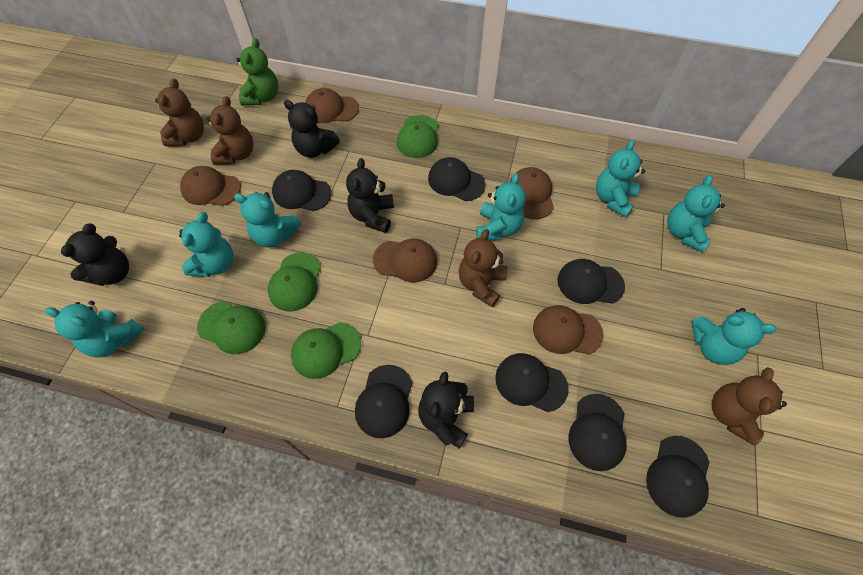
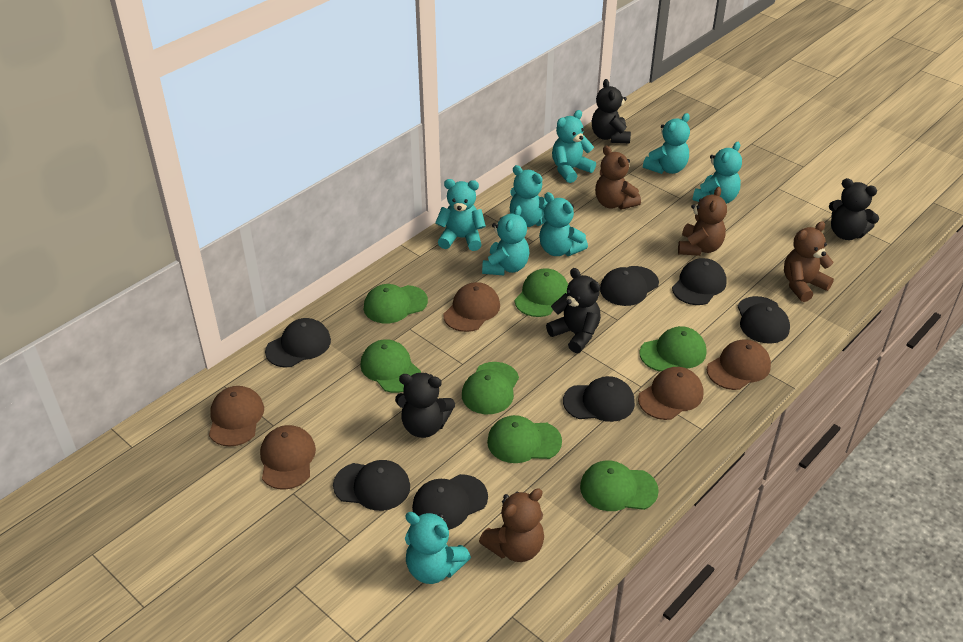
green cap: 4 -> 7
green teddy bear: 1 -> 0
turquoise teddy bear: 7 -> 8

